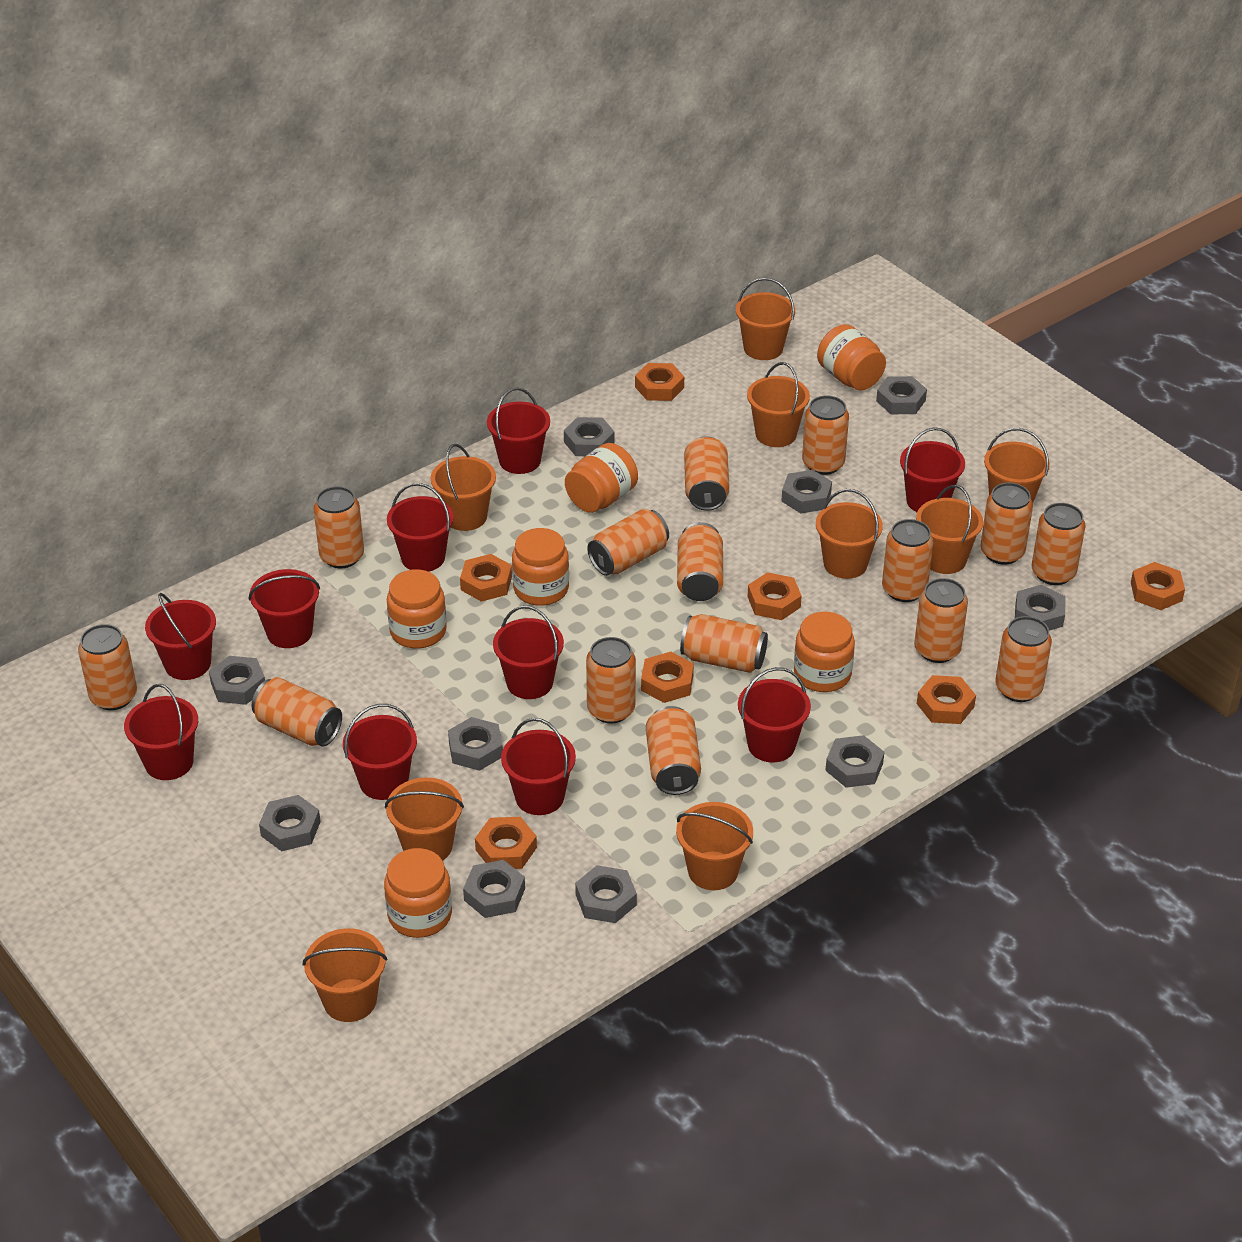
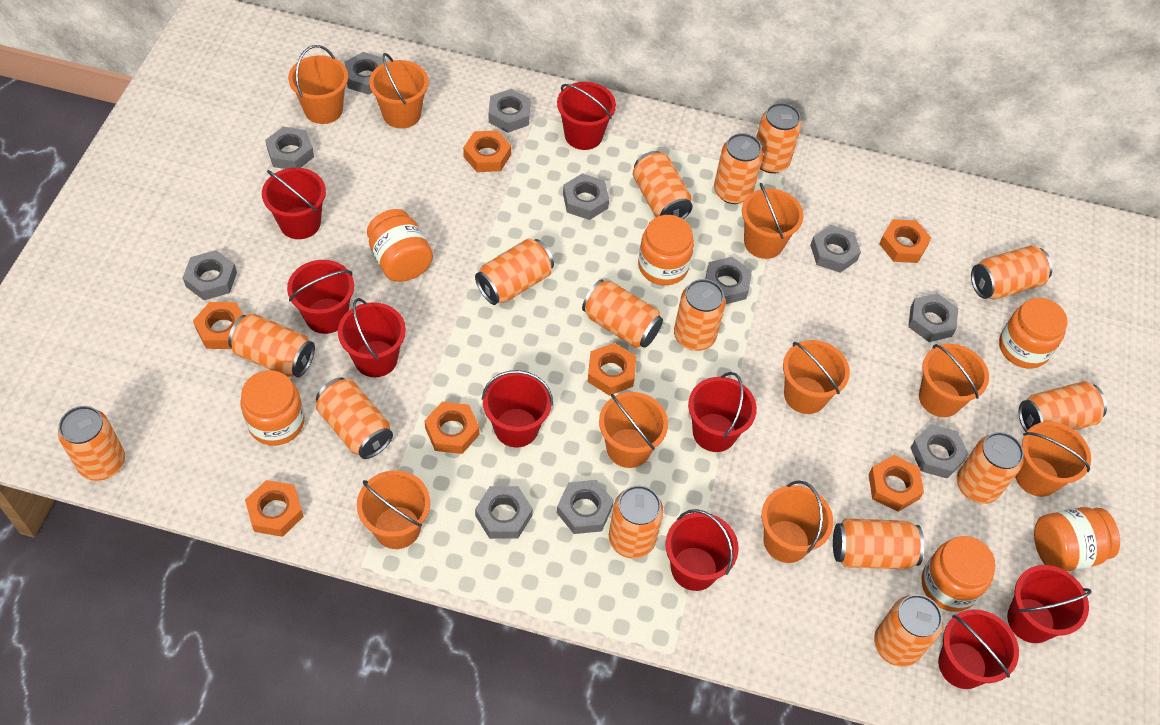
grey nut: 10 -> 11
red bucket: 10 -> 9

